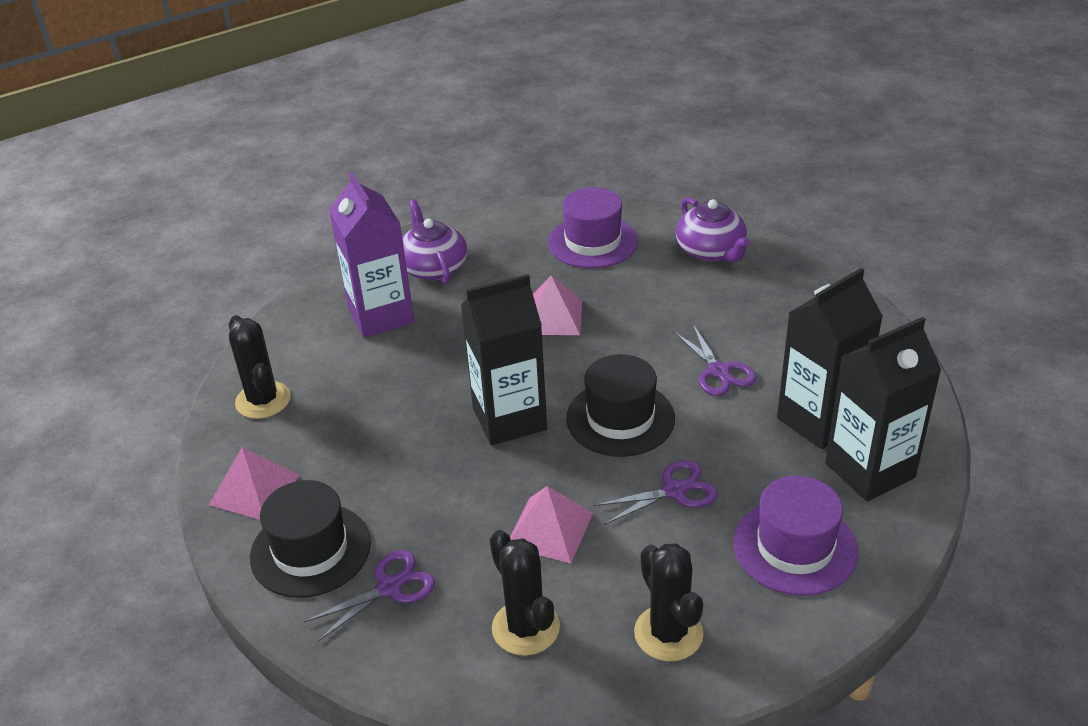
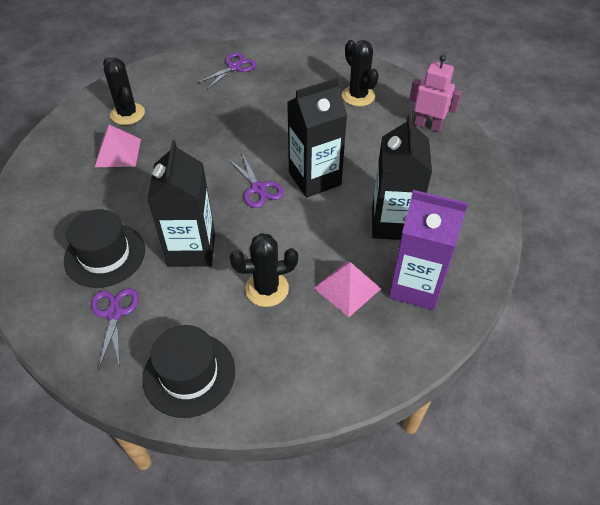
pink pyramid: 3 -> 2
pink robot: 0 -> 1
purple hat: 2 -> 0
purple teapot: 2 -> 0

